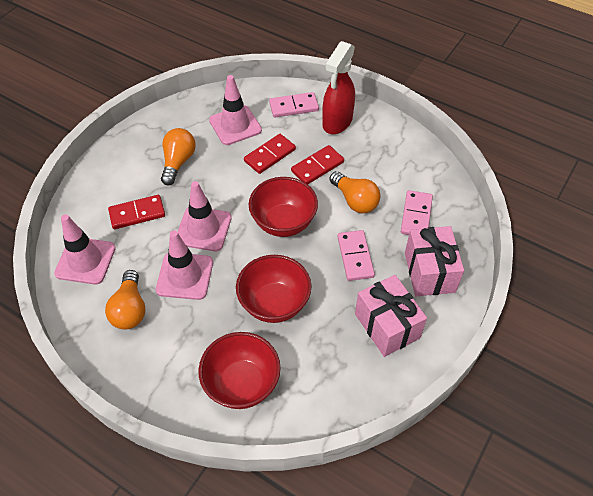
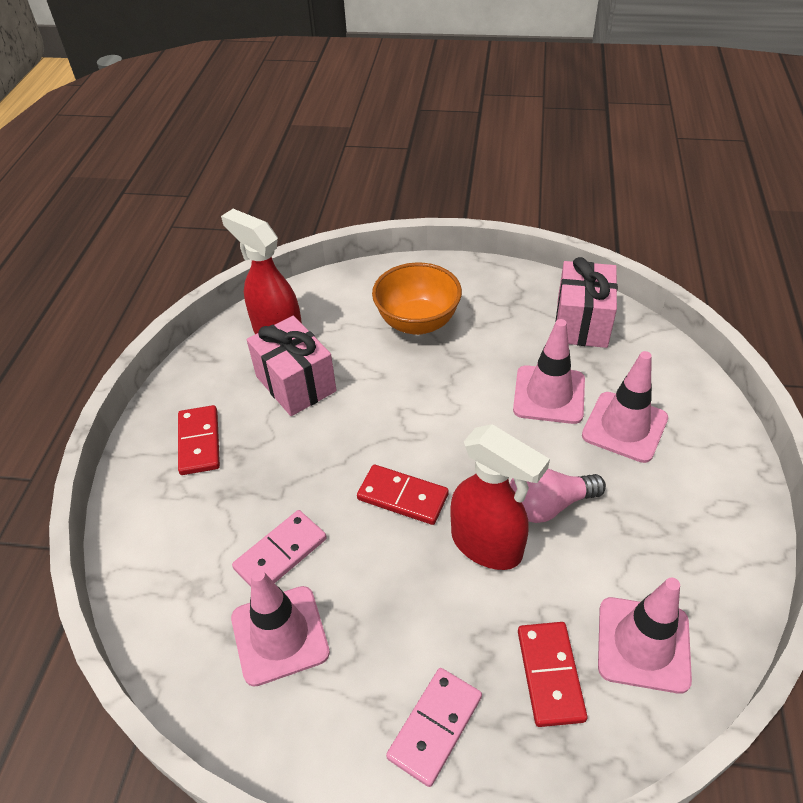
orange bowl: 0 -> 1
orange light bulb: 3 -> 0
pink domino: 3 -> 2
pink light bulb: 0 -> 1
red bowl: 3 -> 0
red spray bottle: 1 -> 2

